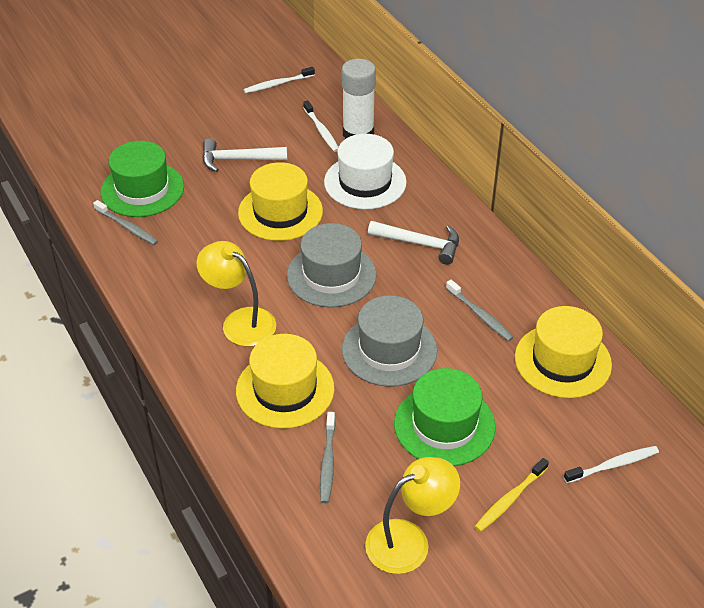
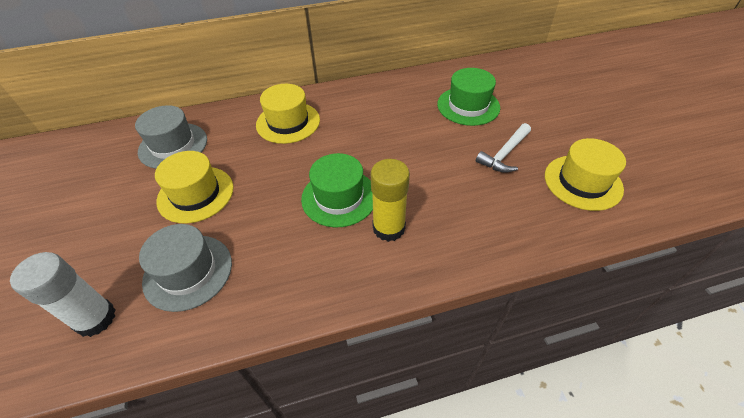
grey toothbrush: 3 -> 0
white hammer: 2 -> 1
white hat: 1 -> 0
white toothbrush: 3 -> 0
yellow glue stick: 0 -> 1
yellow lamp: 2 -> 0
yellow toothbrush: 1 -> 0

